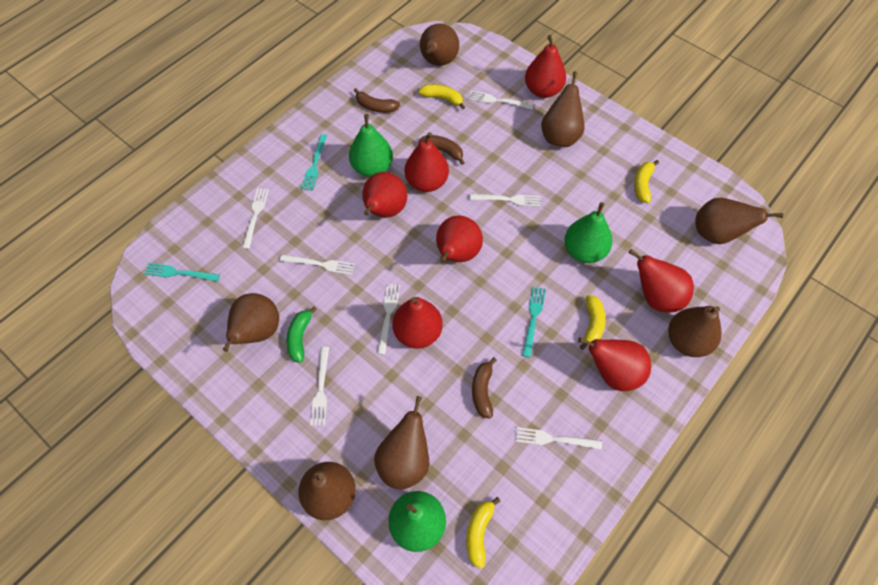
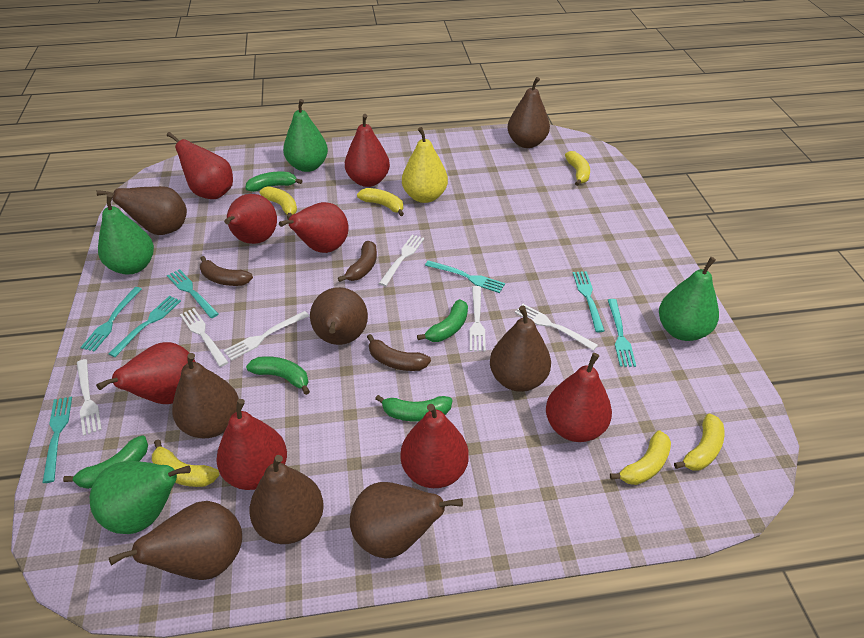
brown pear: 7 -> 8
green banana: 1 -> 5
green pear: 3 -> 4
red pear: 7 -> 8
turquoise fork: 3 -> 7
white fork: 7 -> 6
yellow banana: 4 -> 6
yellow pear: 0 -> 1

